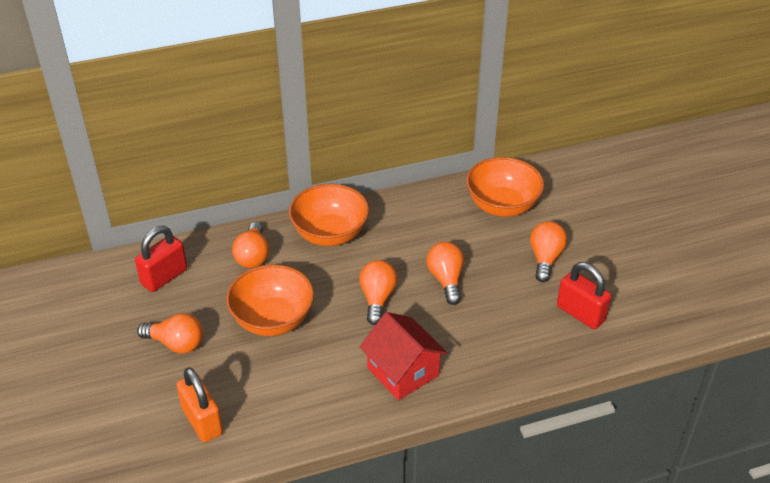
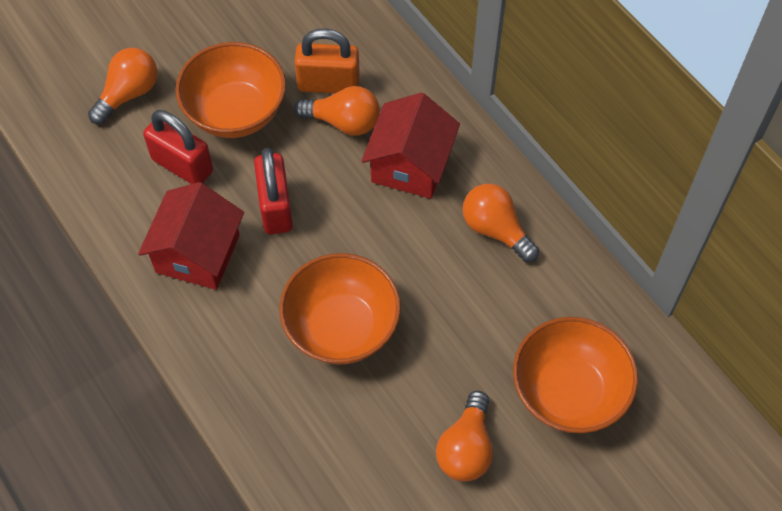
orange light bulb: 5 -> 4
red house: 1 -> 2

